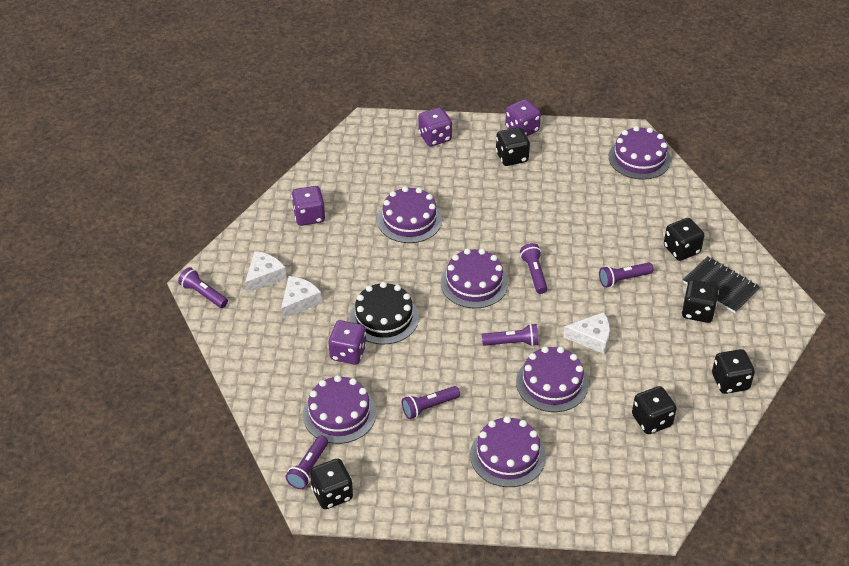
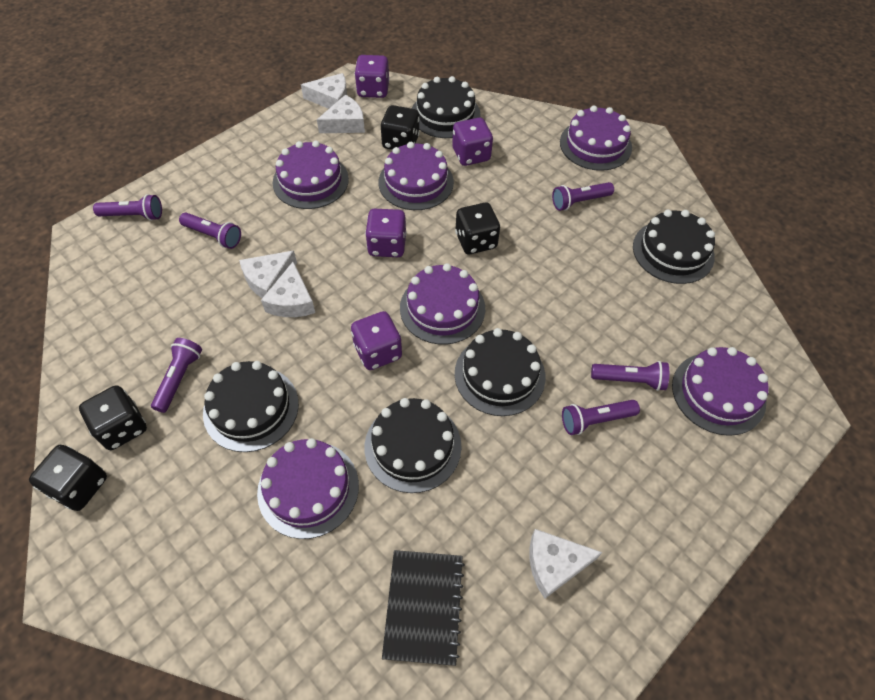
black cake: 1 -> 5
black dice: 6 -> 4
white cheese: 3 -> 5

